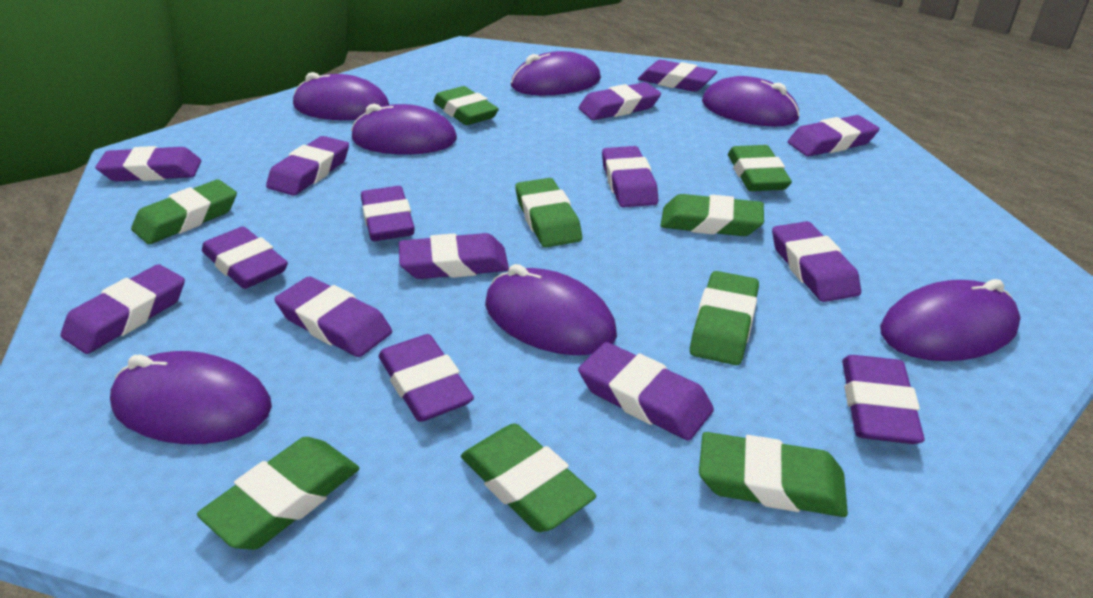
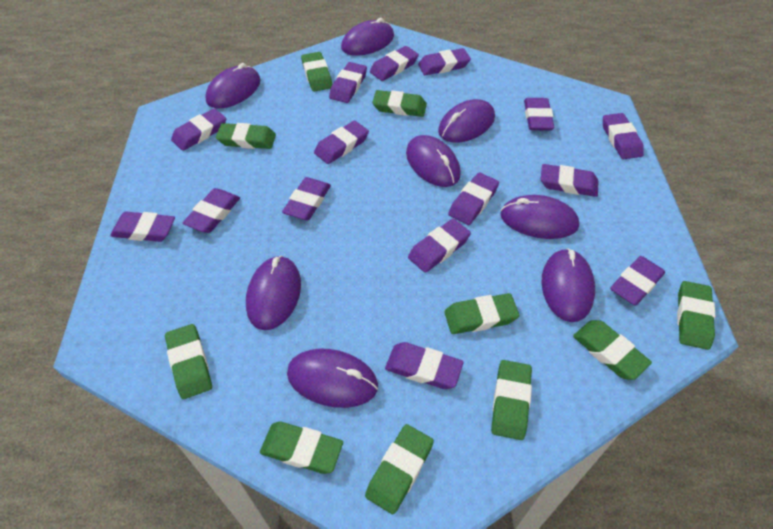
green eraser: 9 -> 10
purple mouse: 7 -> 8

